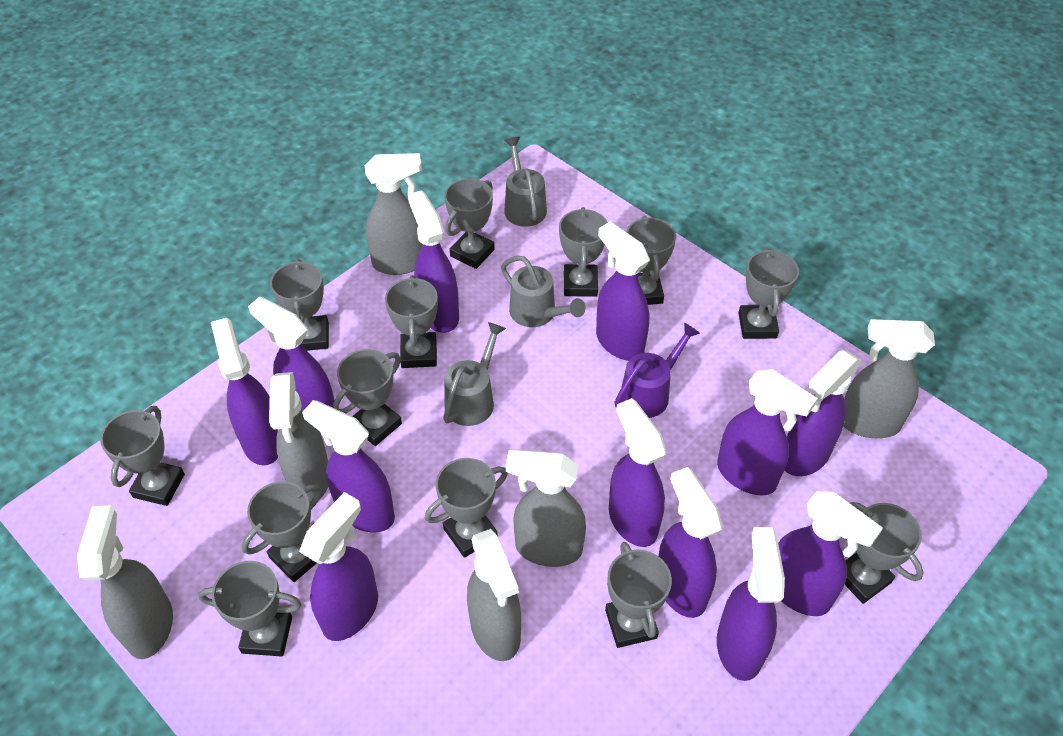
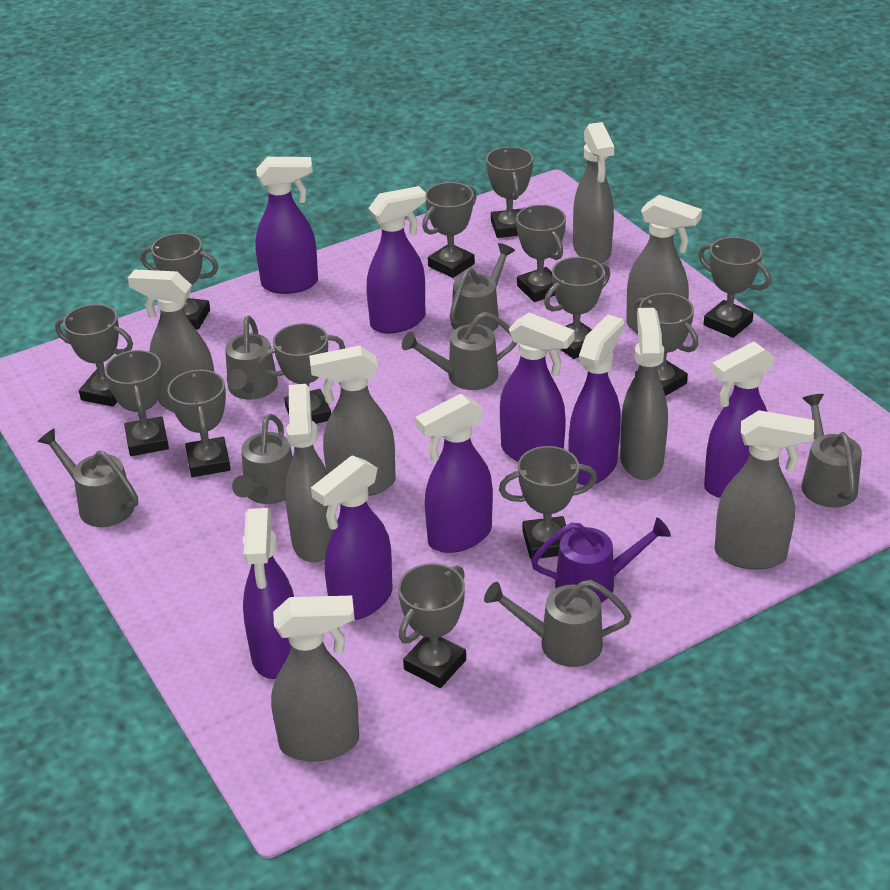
grey spray bottle: 6 -> 8
grey watering can: 3 -> 7
purple spray bottle: 12 -> 8

